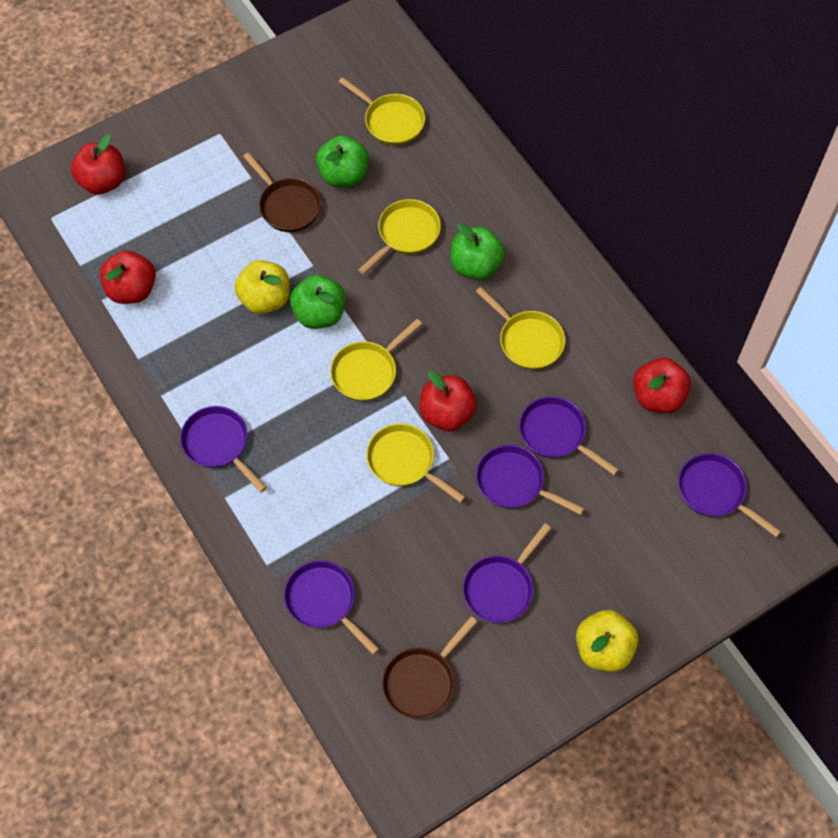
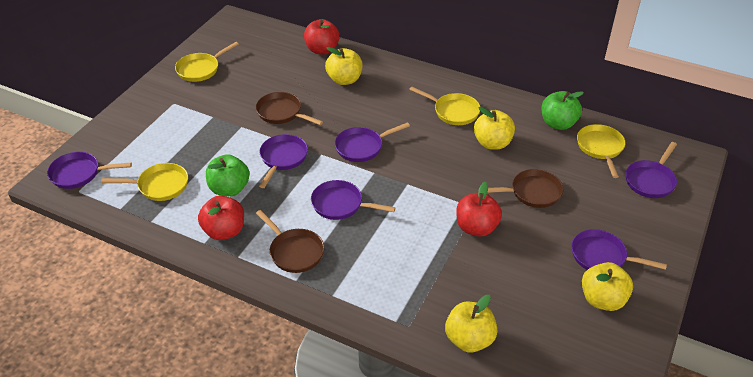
brown pan: 2 -> 3
green apple: 3 -> 2
red apple: 4 -> 3
yellow apple: 2 -> 4
yellow pan: 5 -> 4

